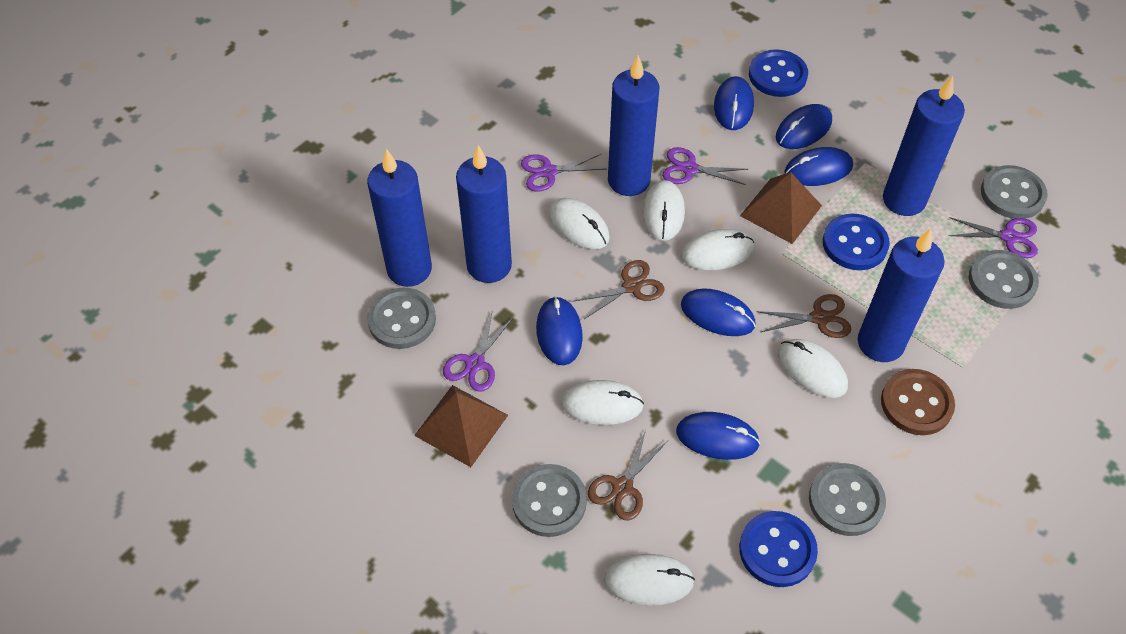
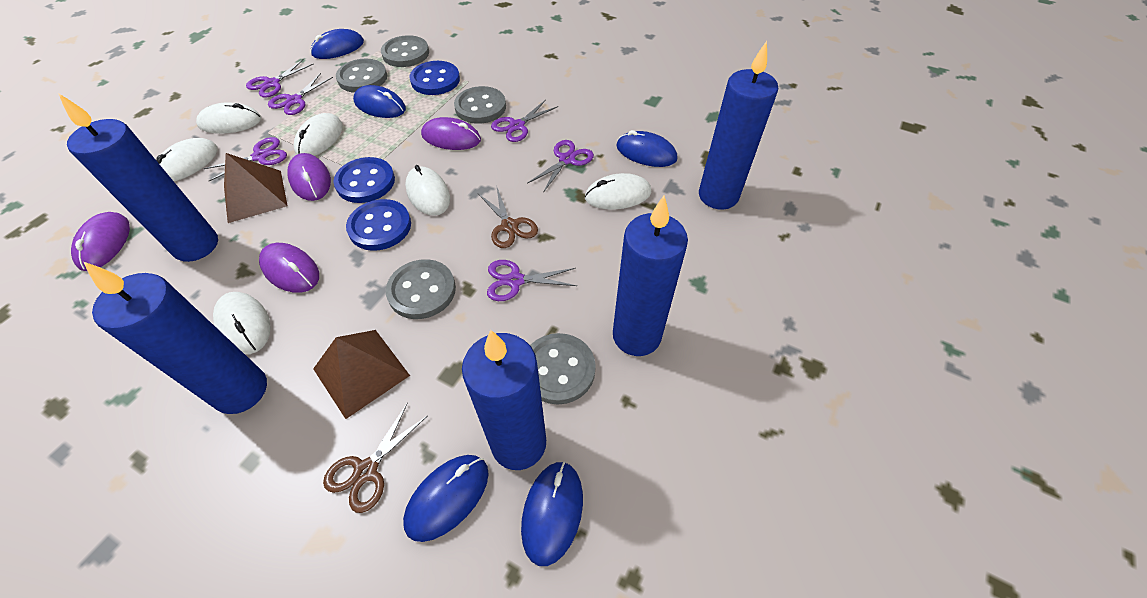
blue mouse: 6 -> 5
brown button: 1 -> 0
brown scissors: 3 -> 2
purple mouse: 0 -> 4
purple scissors: 4 -> 6

